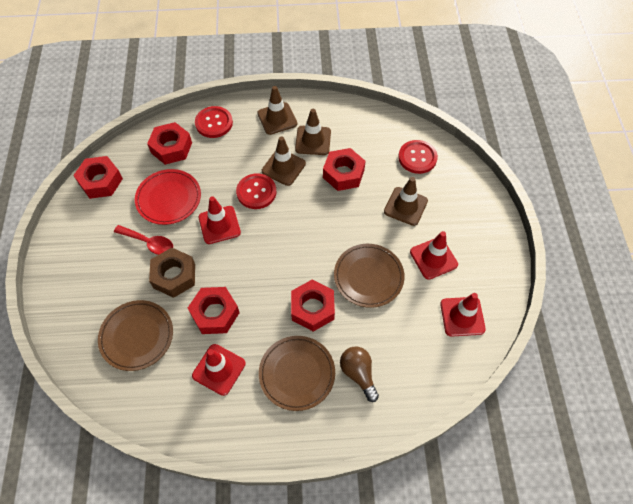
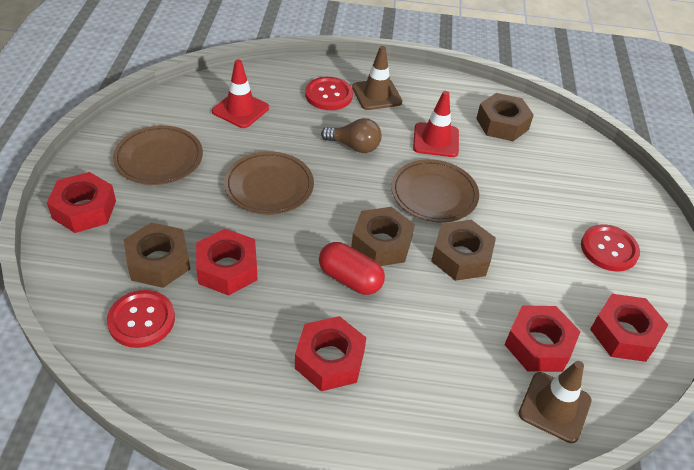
brown nut: 1 -> 4
brown traffic cone: 4 -> 2
red capsule: 0 -> 1
red plate: 1 -> 0
red spoon: 1 -> 0
red traffic cone: 4 -> 2

